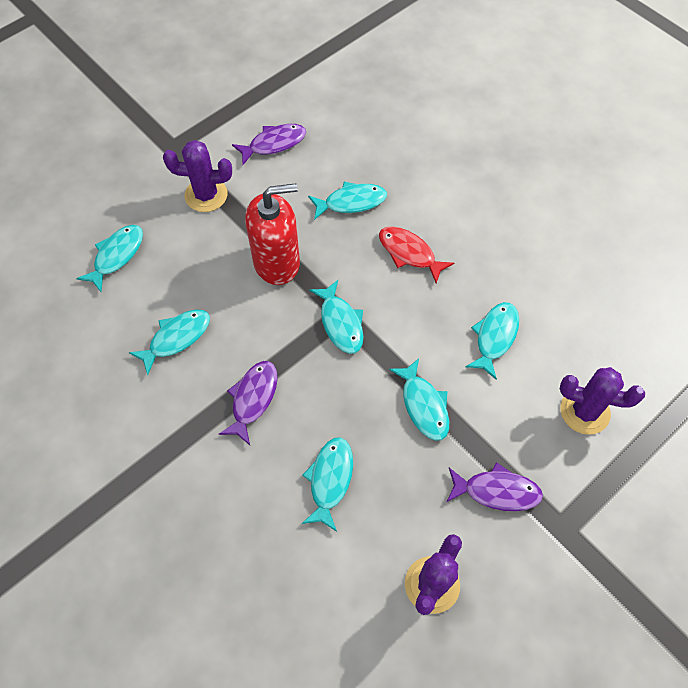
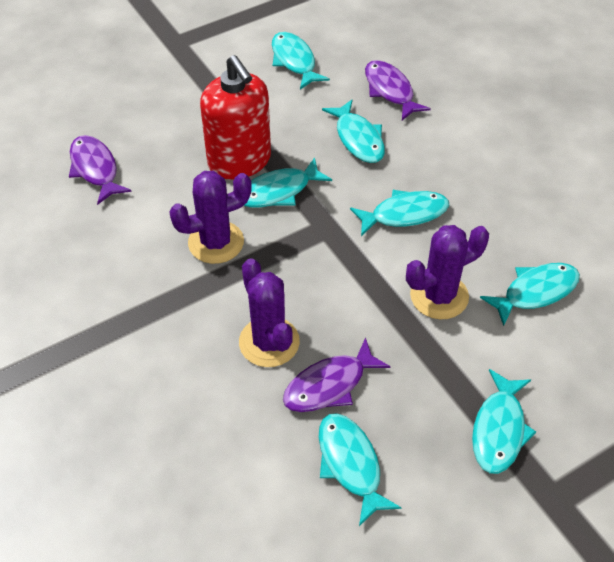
red fish: 1 -> 0

